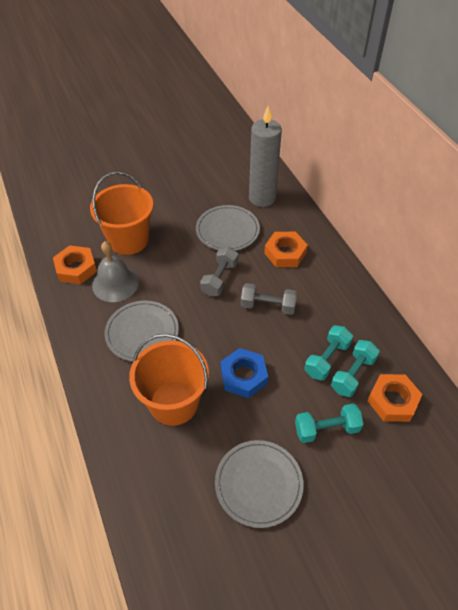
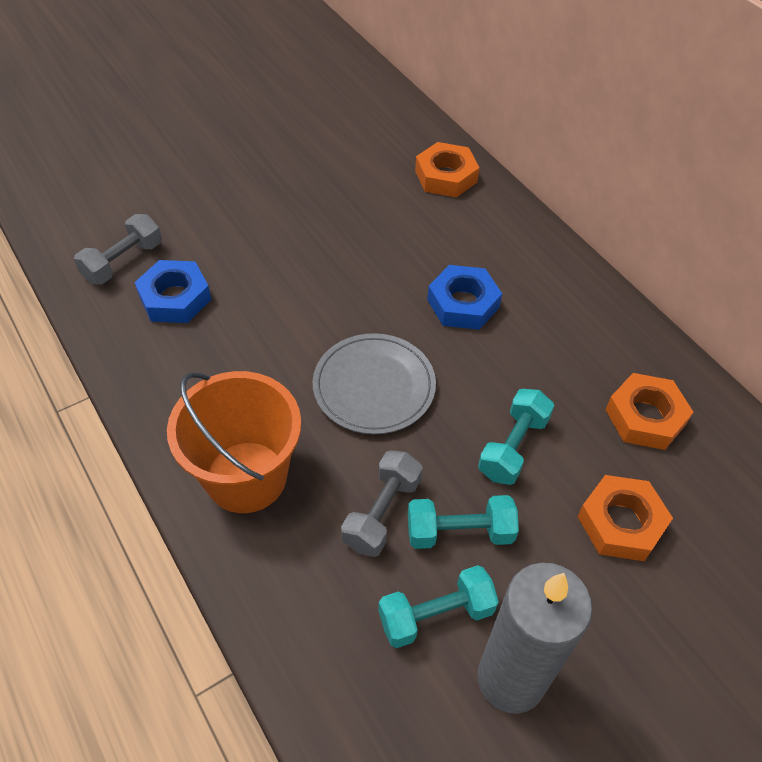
blue nut: 1 -> 2
grey bell: 1 -> 0
grey plate: 3 -> 1
orange bucket: 2 -> 1

